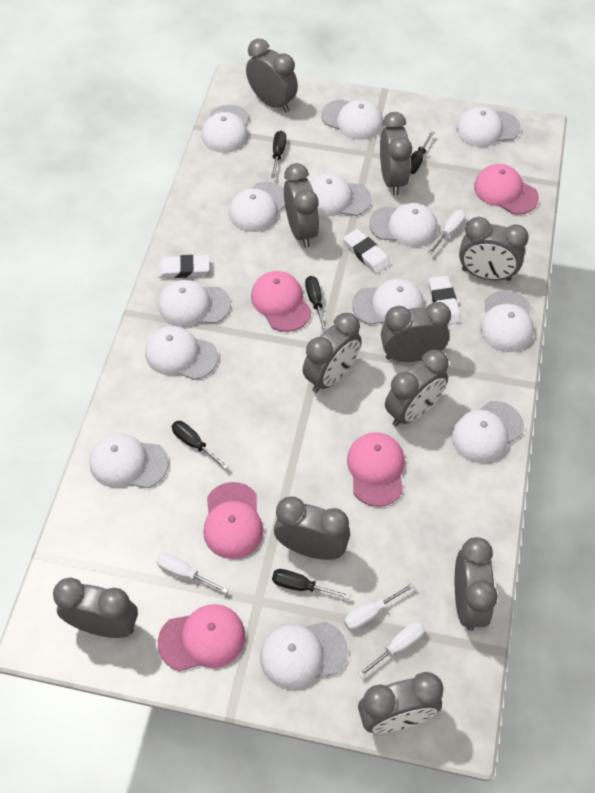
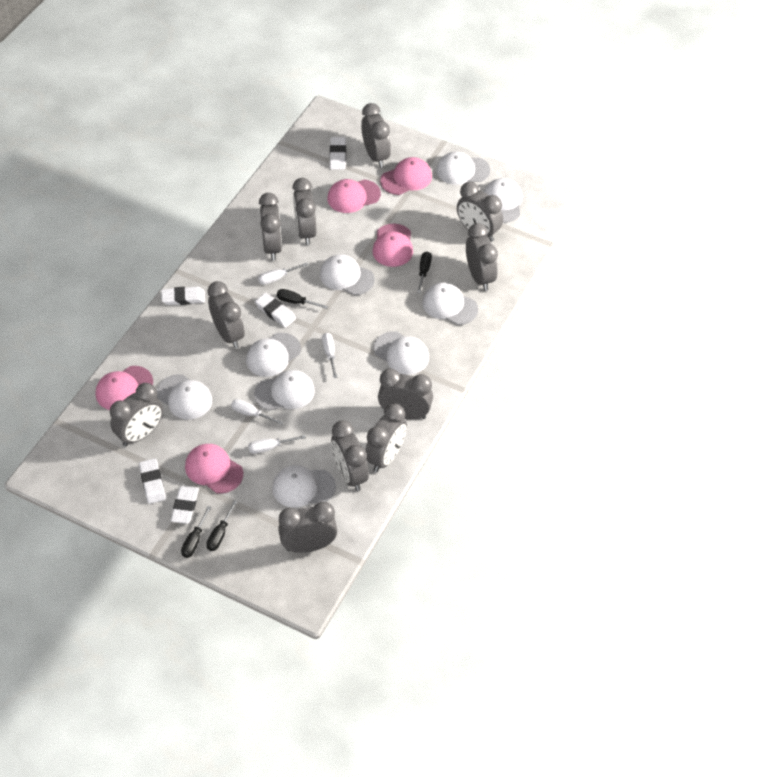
black screwdriver: 5 -> 4
white cap: 13 -> 9
white eraser: 3 -> 5

